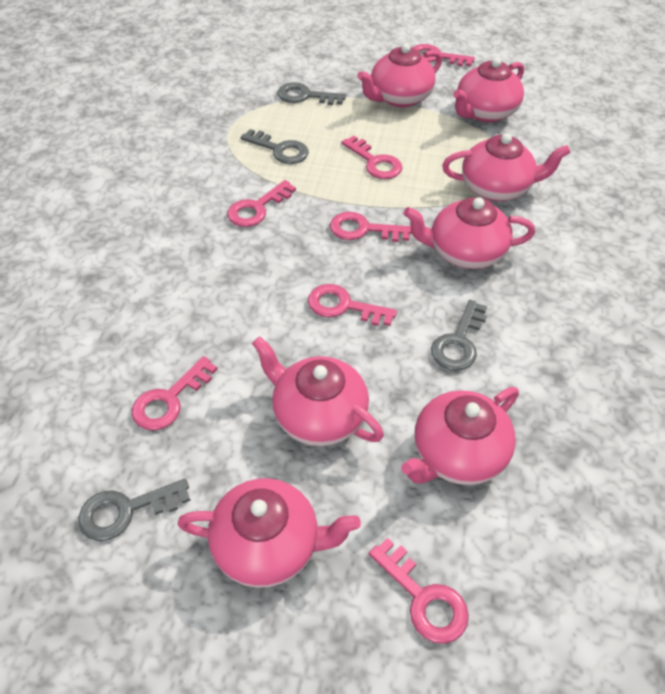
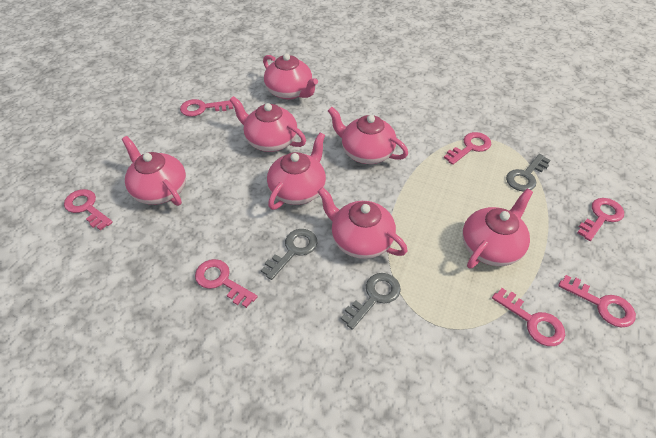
grey key: 4 -> 3

